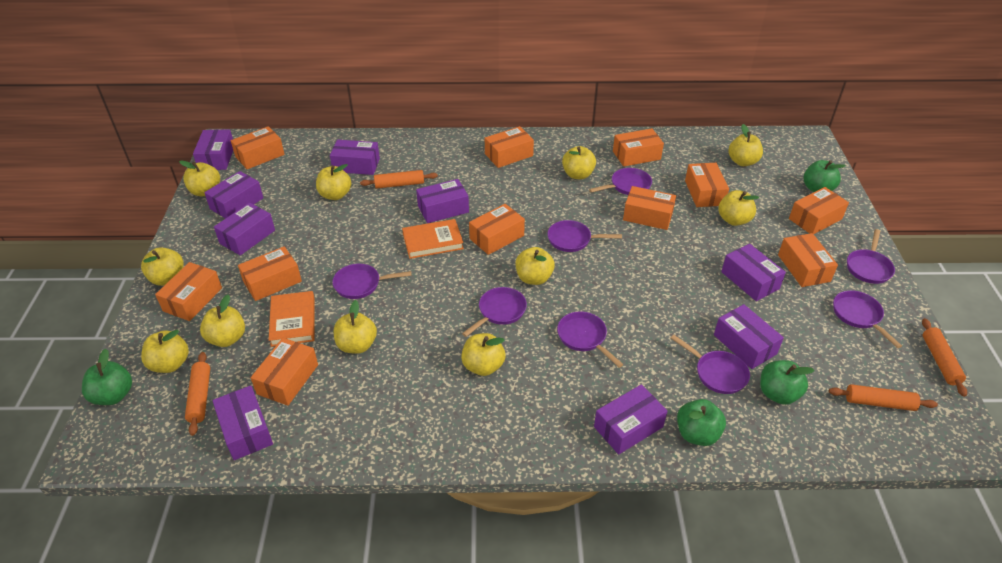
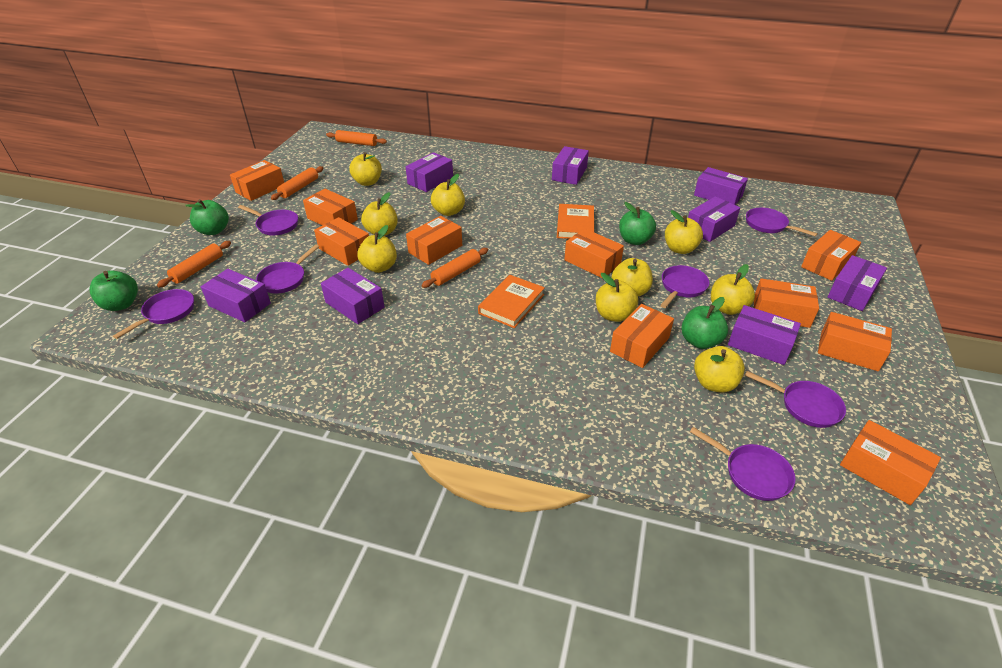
orange box: 11 -> 10
purple box: 9 -> 8
purple pan: 8 -> 7
yellow apple: 11 -> 9

